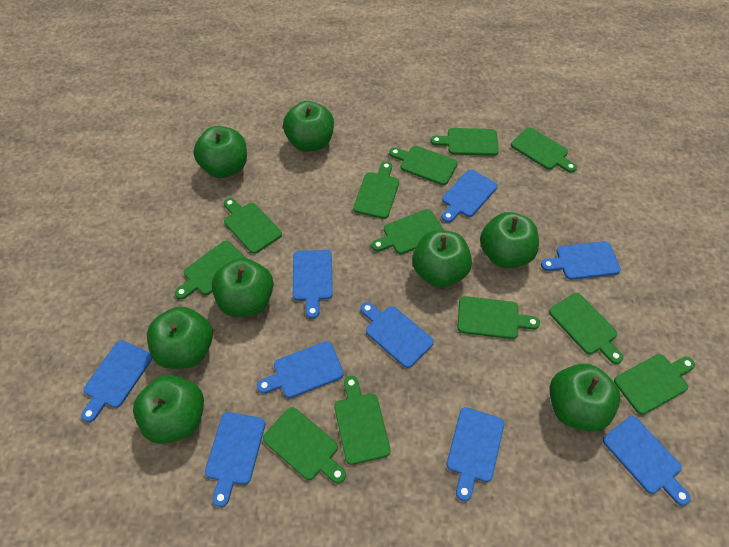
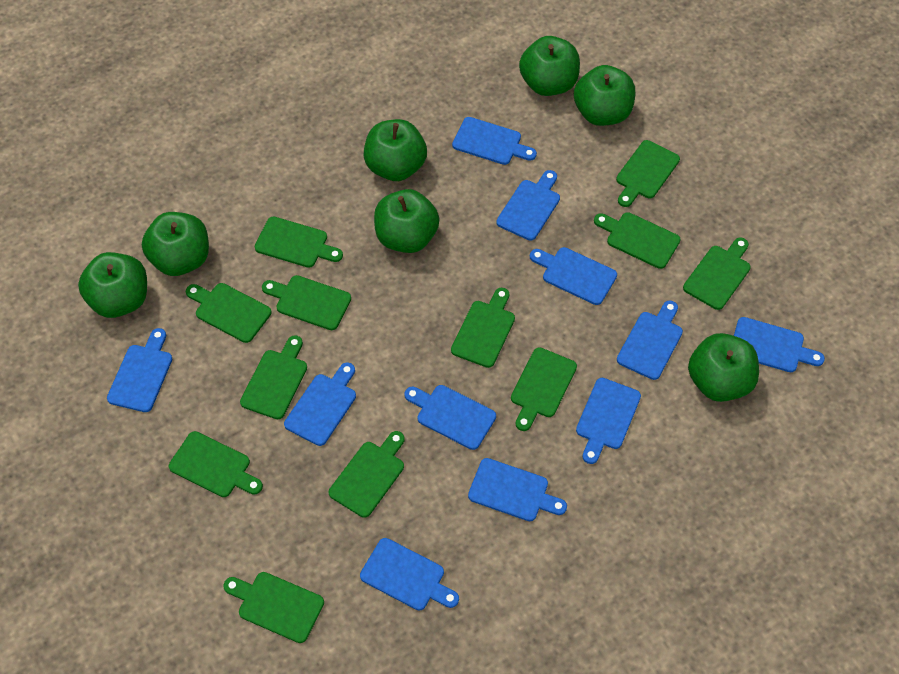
blue cutting board: 9 -> 11
green apple: 8 -> 7

